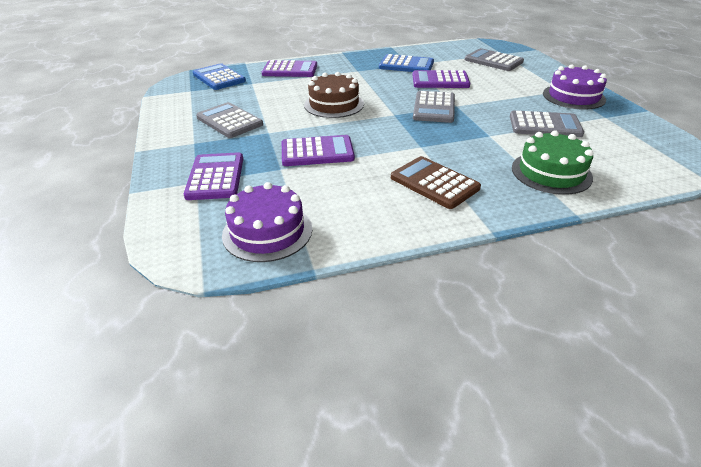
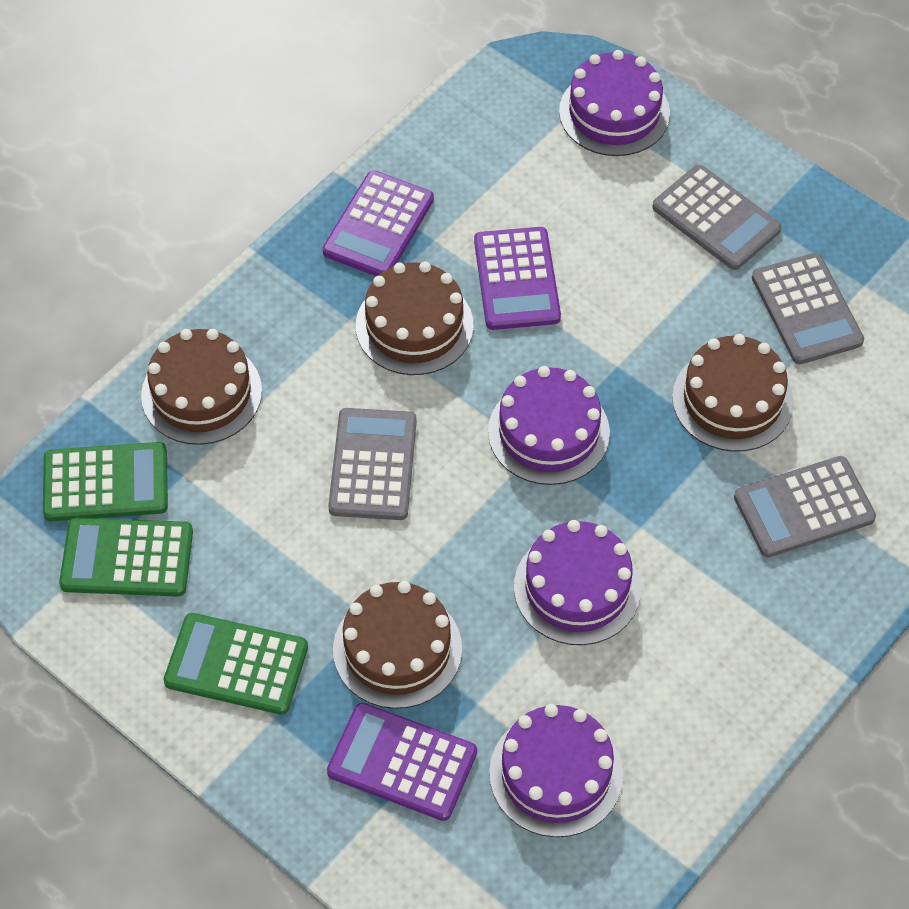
blue calculator: 2 -> 0
brown cake: 1 -> 4
brown calculator: 1 -> 0
green cake: 1 -> 0
green calculator: 0 -> 3
purple cake: 2 -> 4
purple calculator: 4 -> 3

